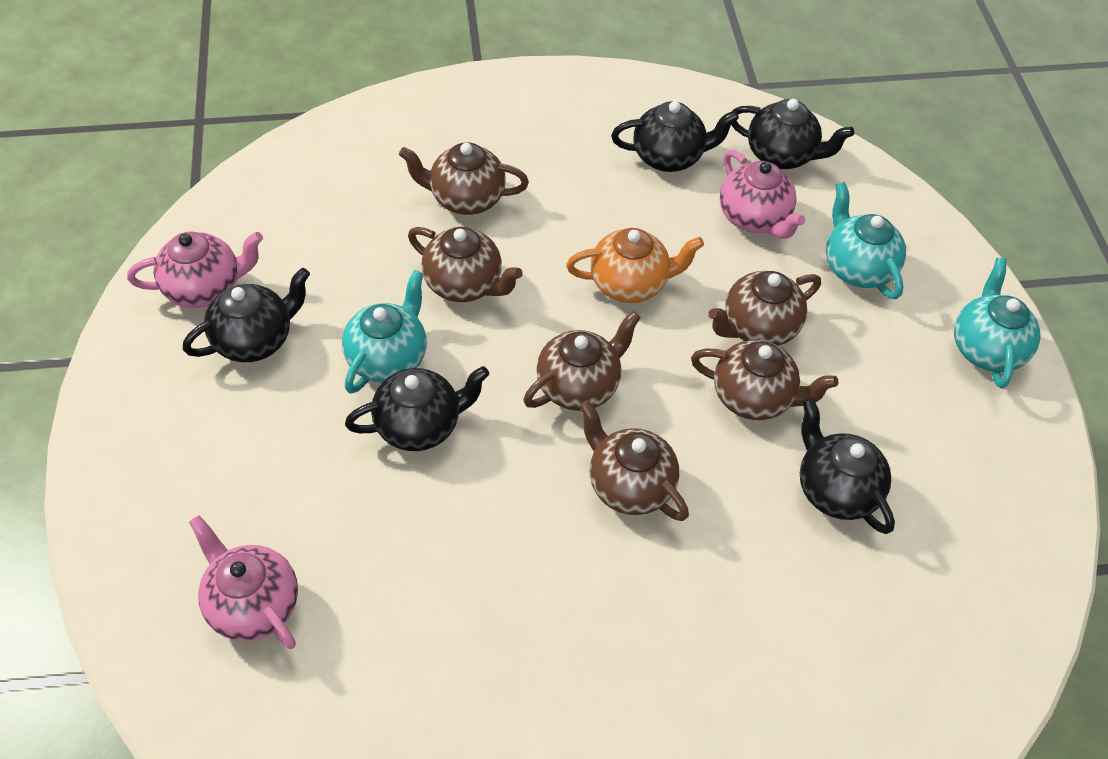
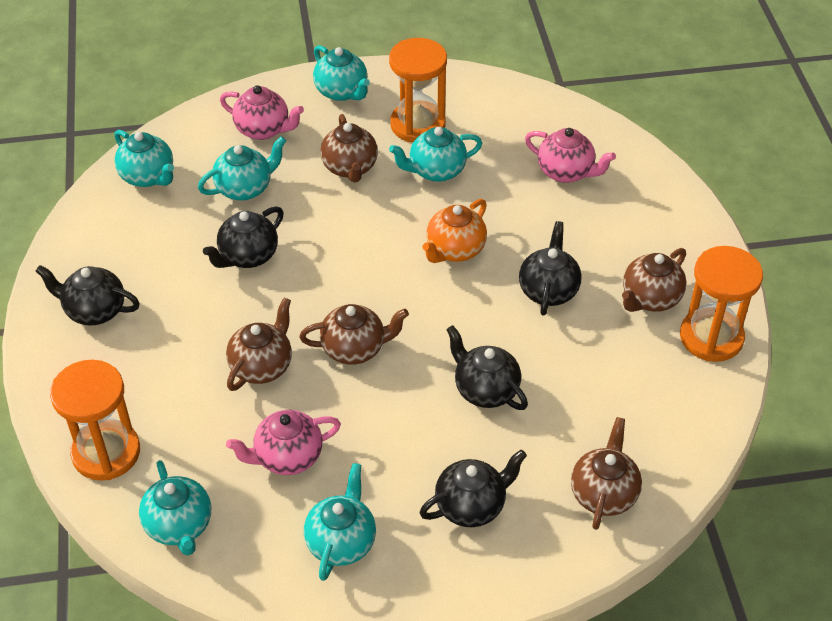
brown teapot: 6 -> 5
orange hourglass: 0 -> 3
turquoise teapot: 3 -> 6

